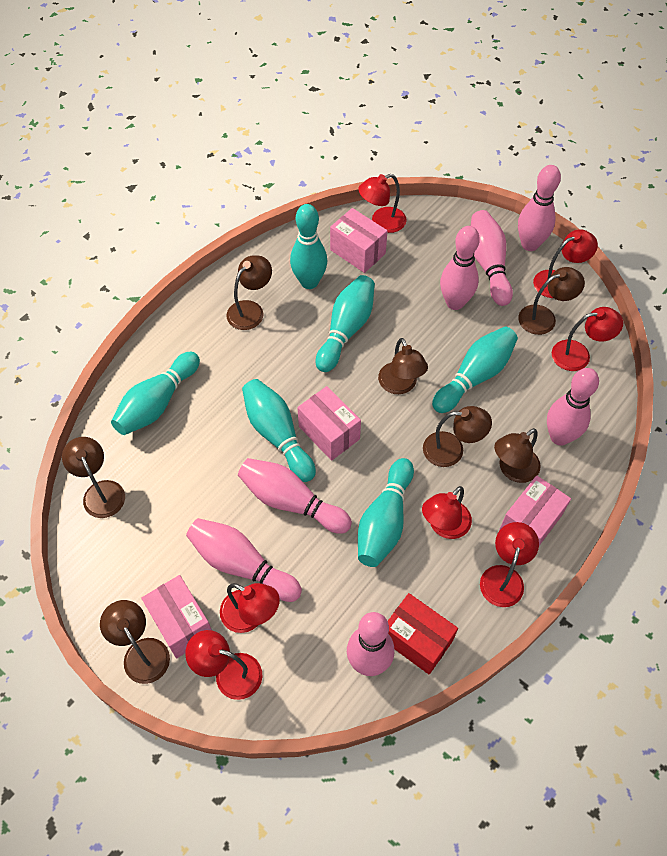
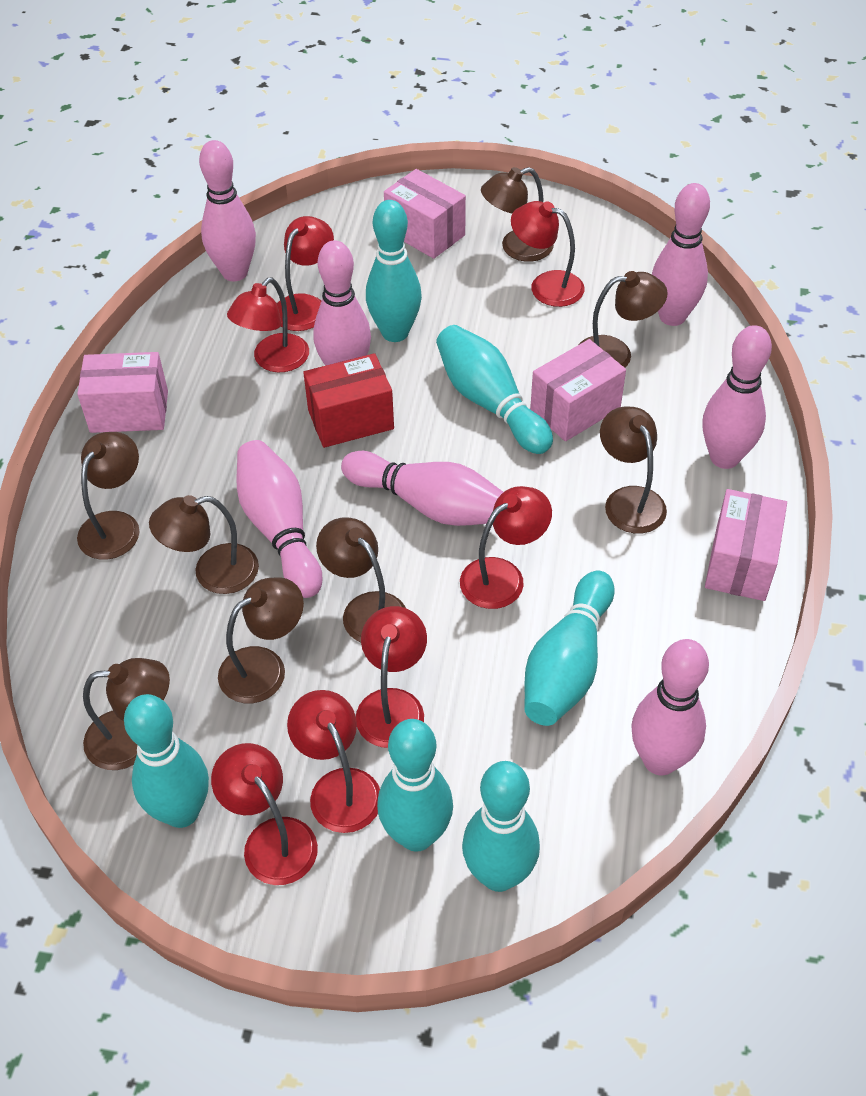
brown lamp: 7 -> 8

